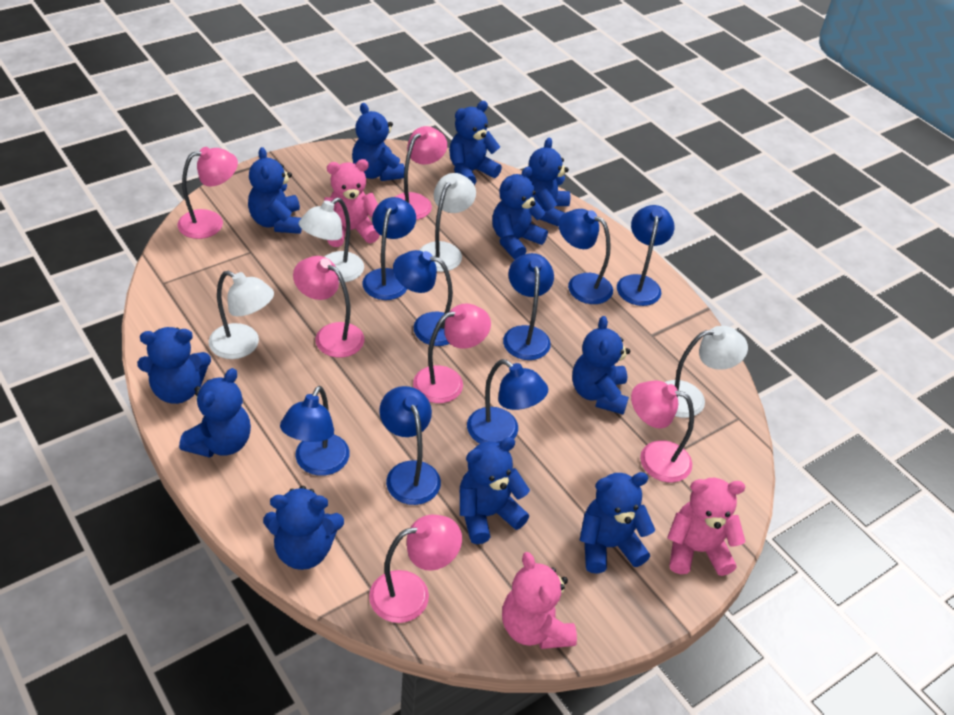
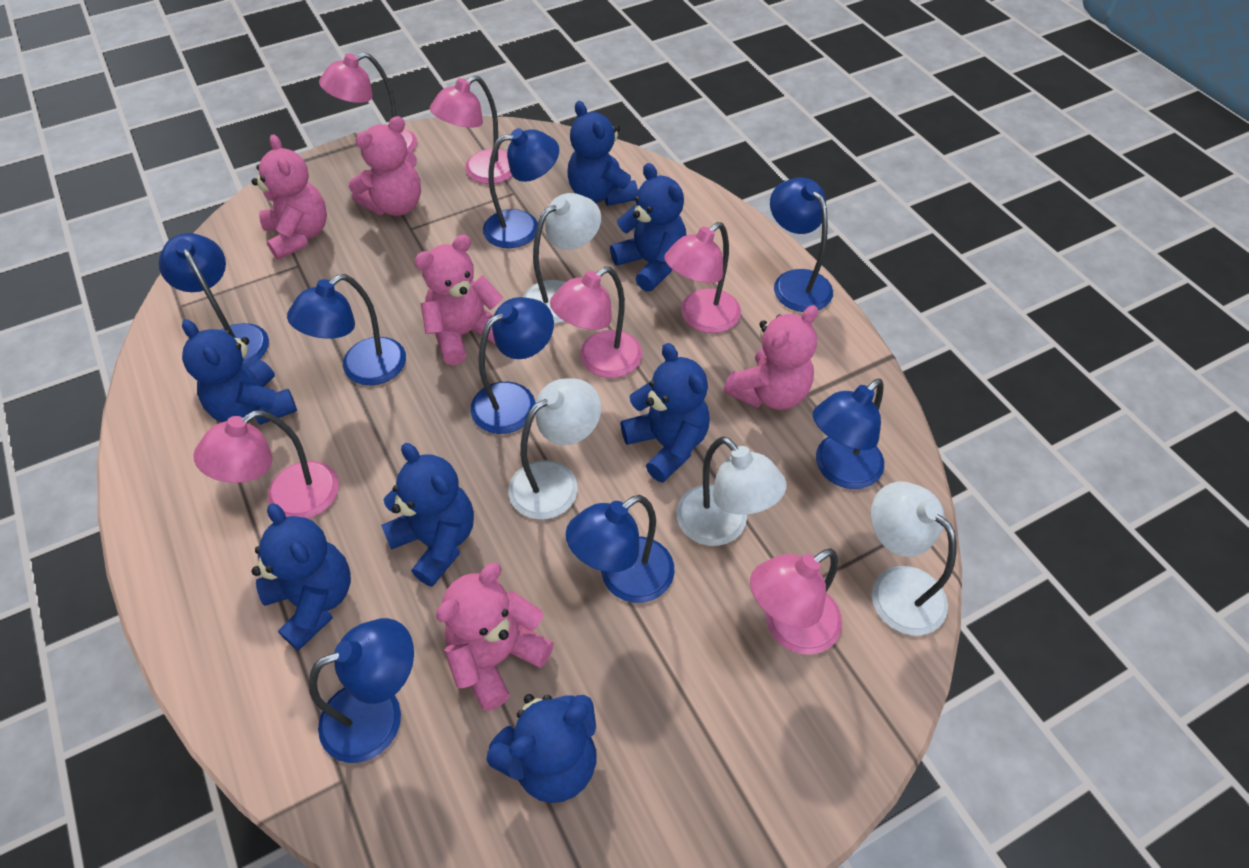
blue teddy bear: 11 -> 7
pink teddy bear: 3 -> 5

